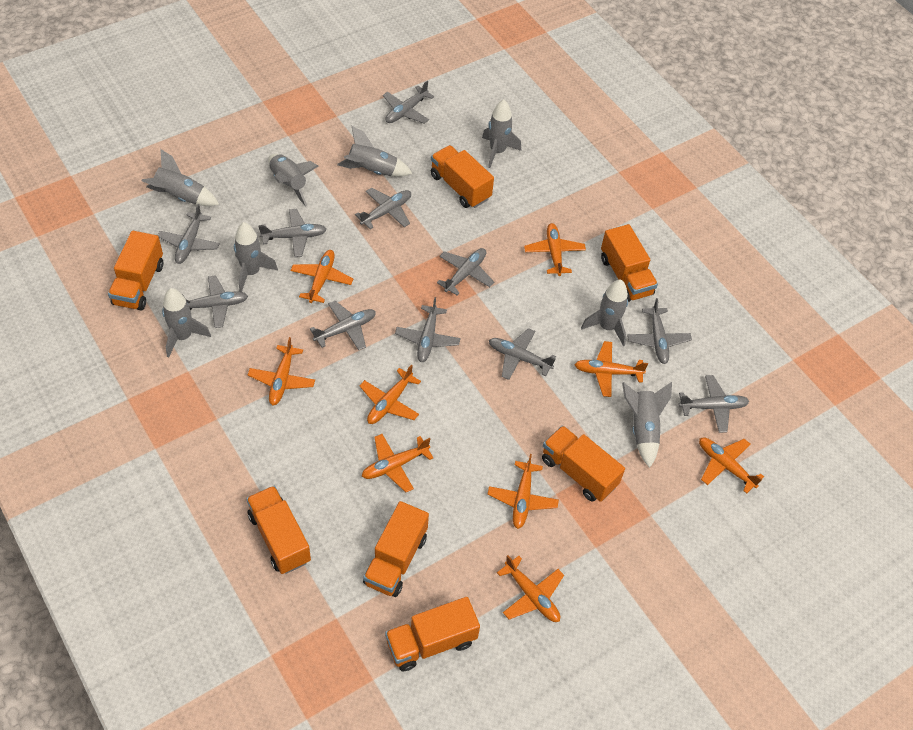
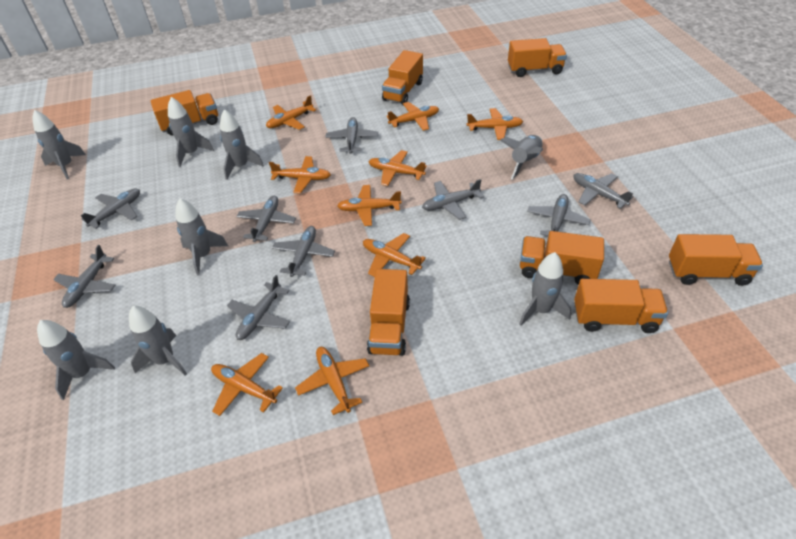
grey plane: 11 -> 9

